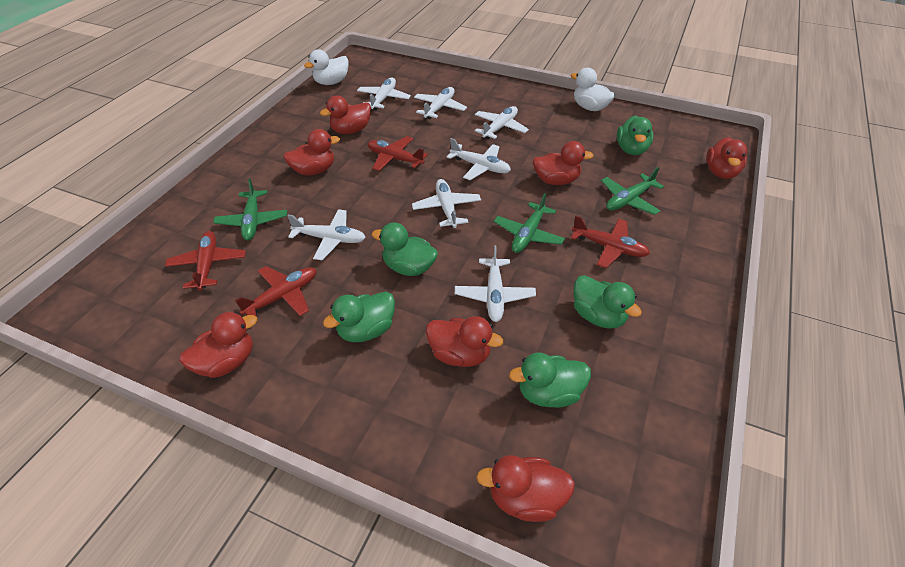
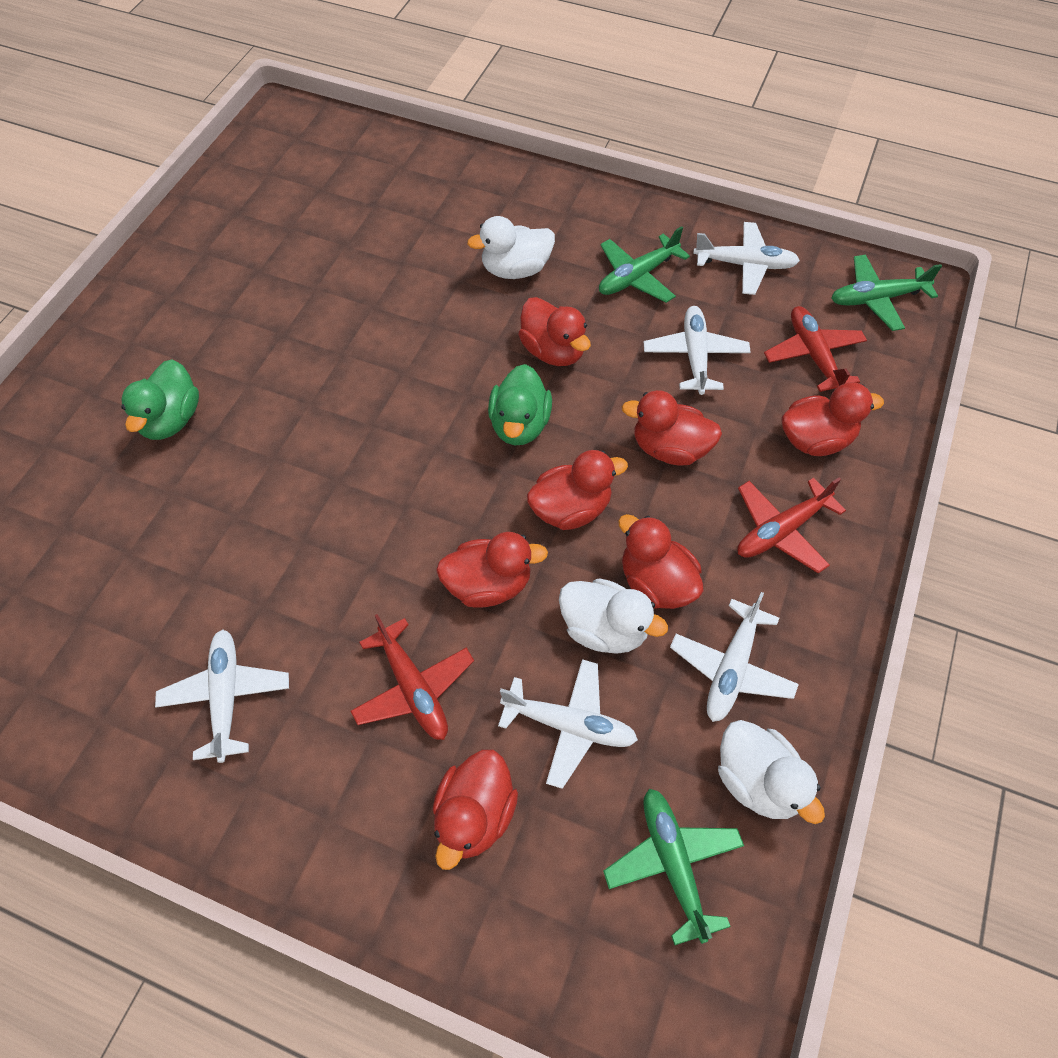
green duck: 5 -> 2
red plane: 4 -> 3
white duck: 2 -> 3
white plane: 7 -> 5

